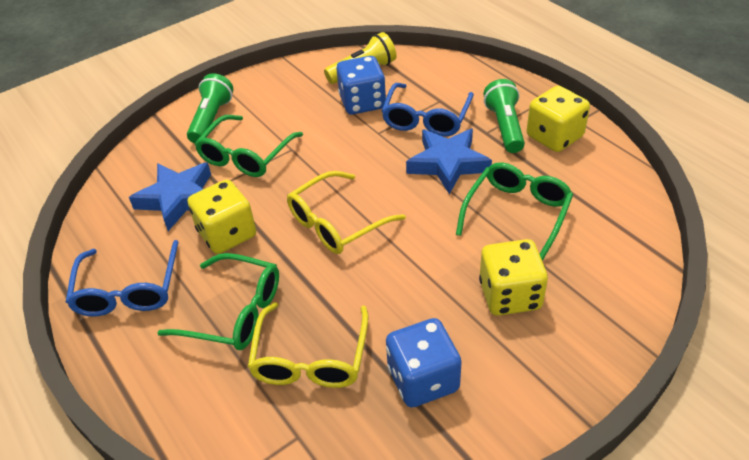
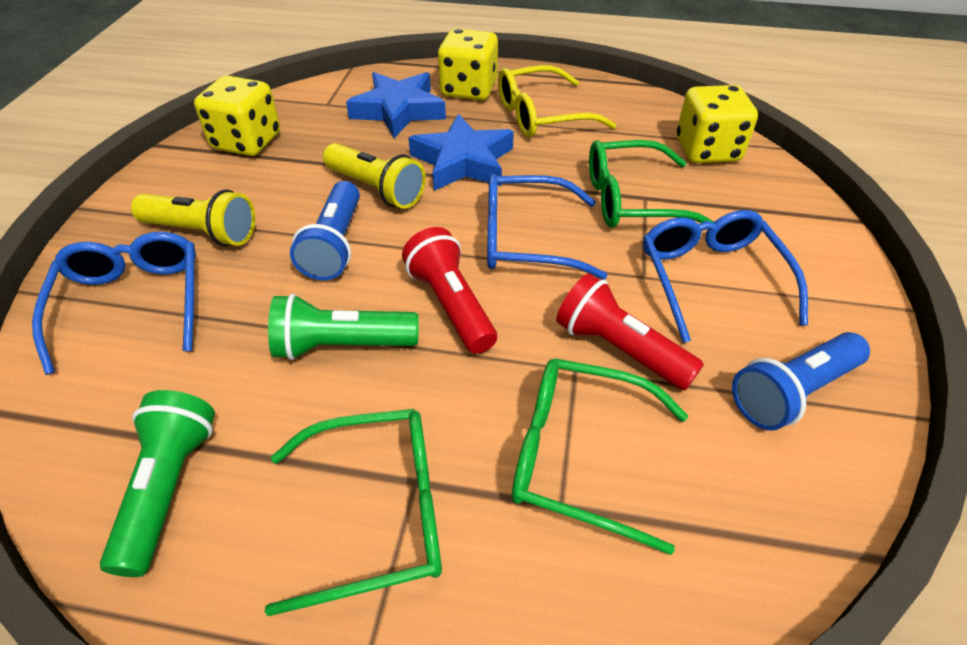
blue dice: 2 -> 0
blue flashlight: 0 -> 2
blue glasses: 2 -> 3
red flashlight: 0 -> 2
yellow flashlight: 1 -> 2
yellow glasses: 2 -> 1

